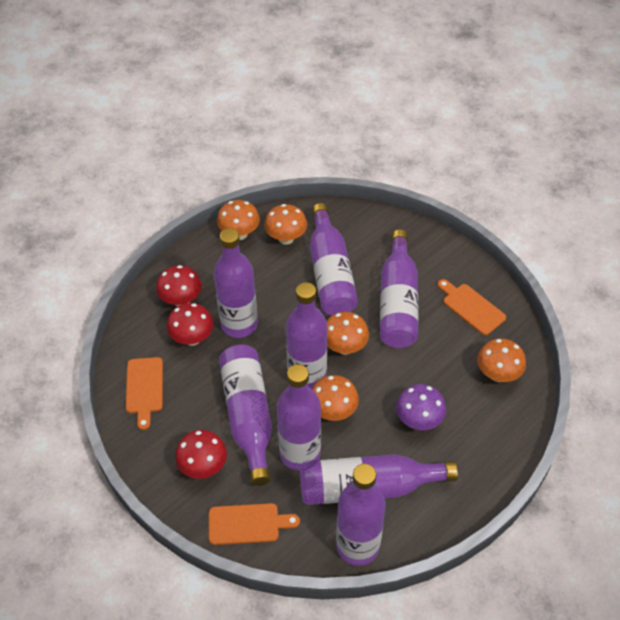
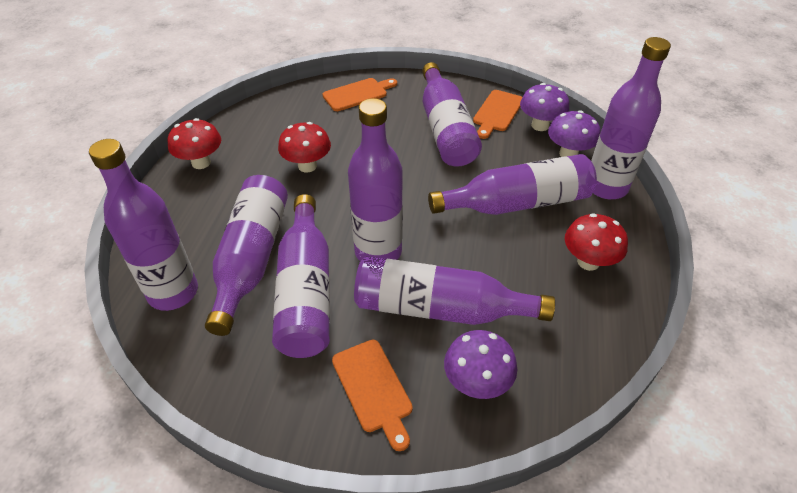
orange mushroom: 5 -> 0
purple mushroom: 1 -> 3

